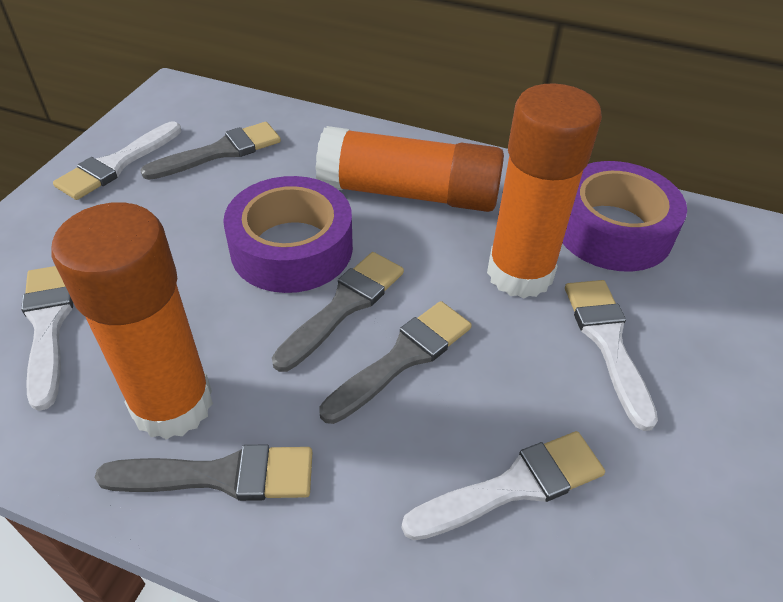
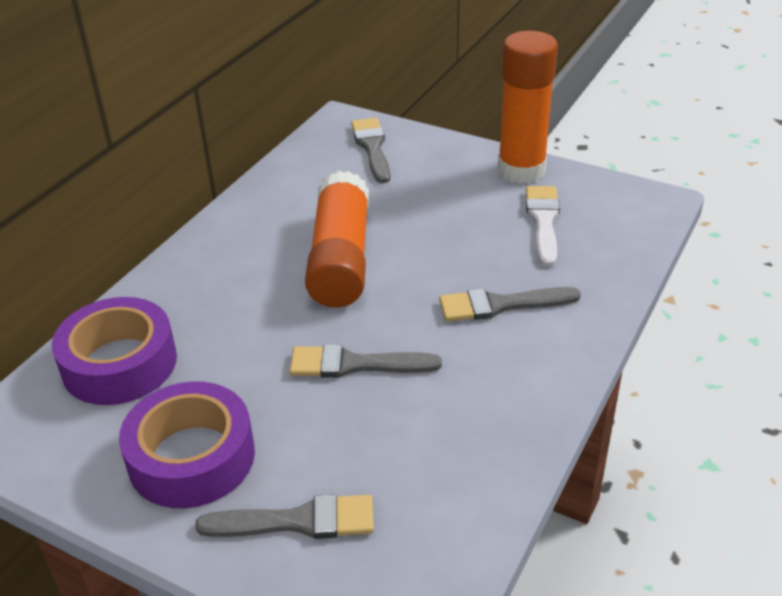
orange glue stick: 3 -> 2
white brush: 4 -> 1

